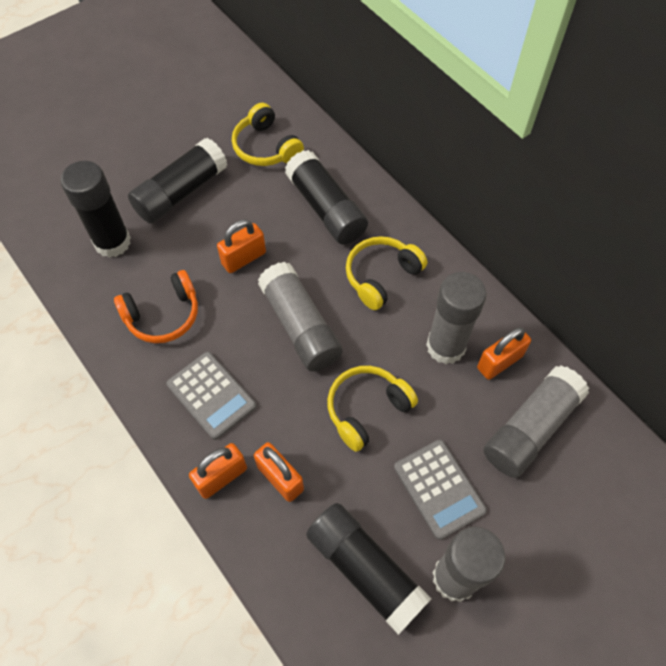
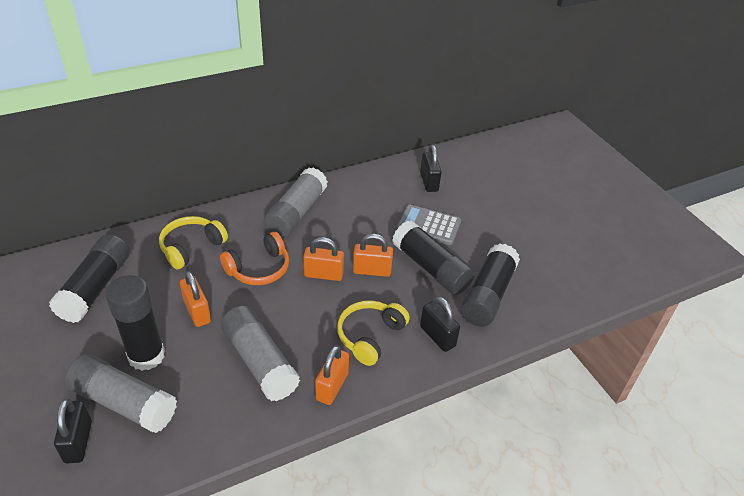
black padlock: 0 -> 3
grey calculator: 2 -> 1
grey glue stick: 4 -> 3
yellow headphones: 3 -> 2

